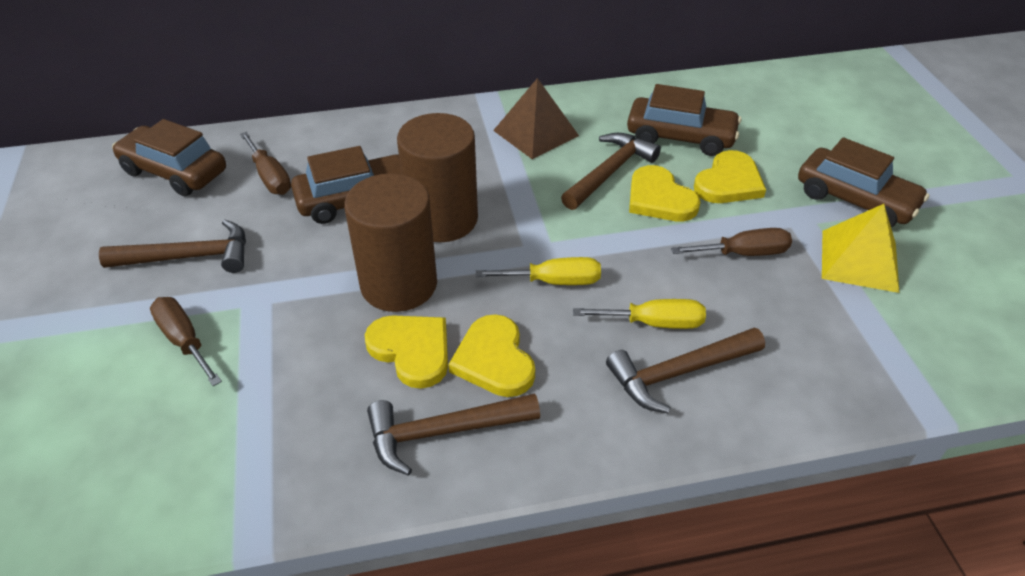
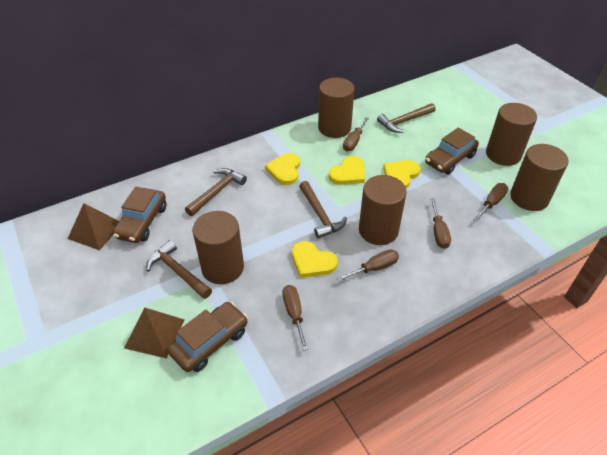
brown car: 4 -> 3
brown cylinder: 2 -> 5
brown pyramid: 1 -> 2
brown screwdriver: 3 -> 5
yellow pyramid: 1 -> 0
yellow screwdriver: 2 -> 0

